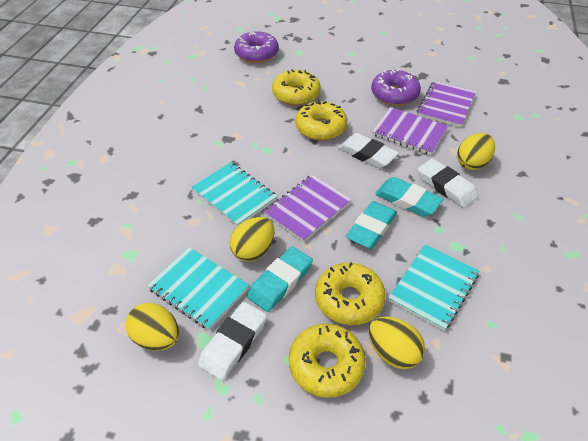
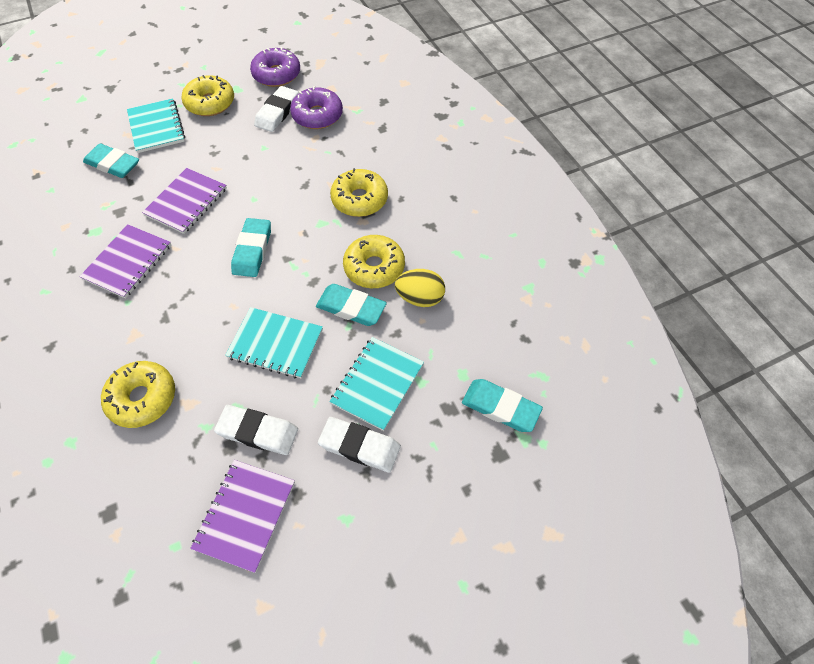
turquoise eraser: 3 -> 4
yellow egg: 4 -> 1

